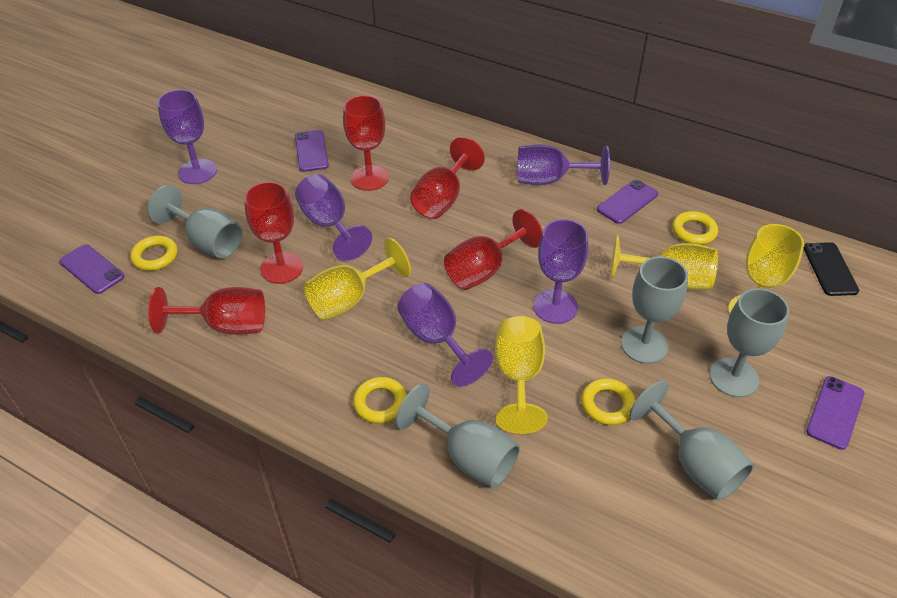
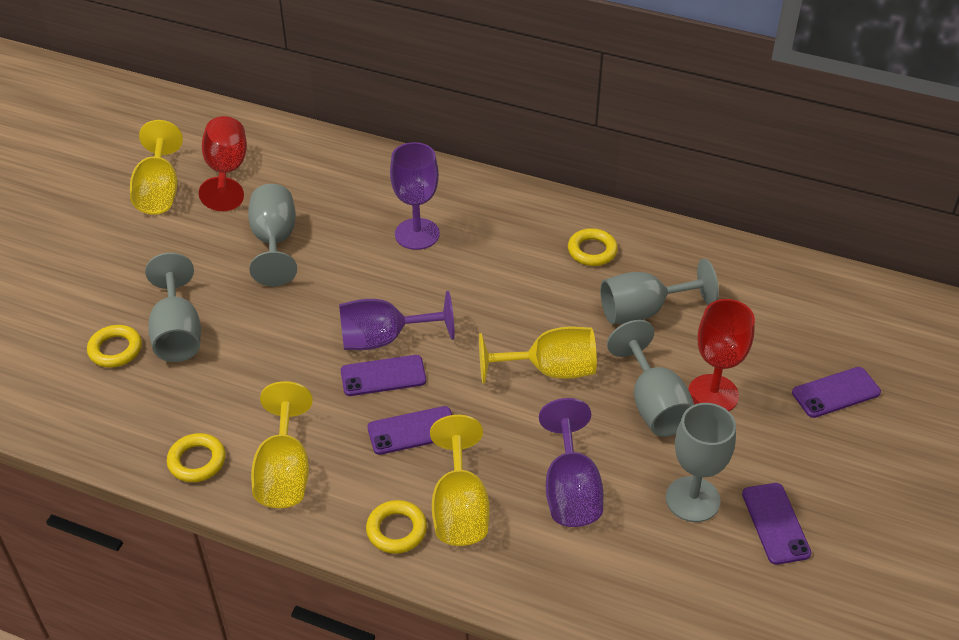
black phone: 1 -> 0
purple goblet: 5 -> 3
red goblet: 5 -> 2

